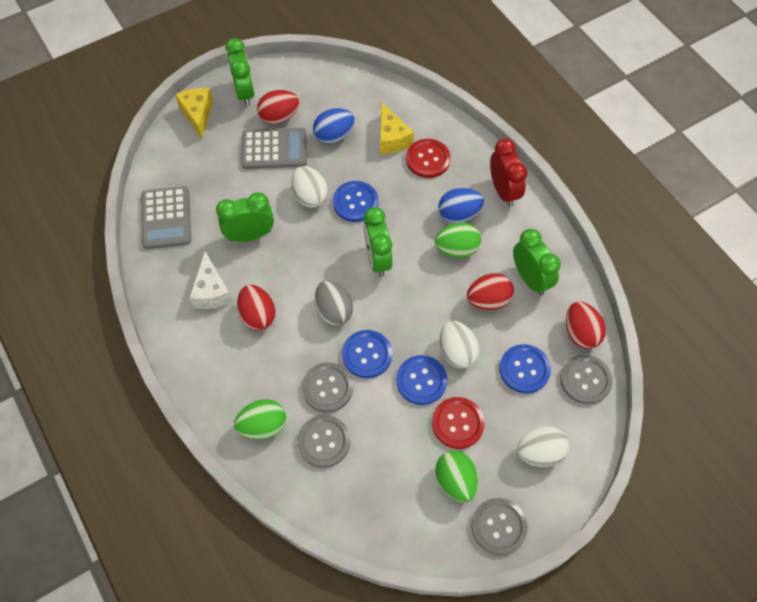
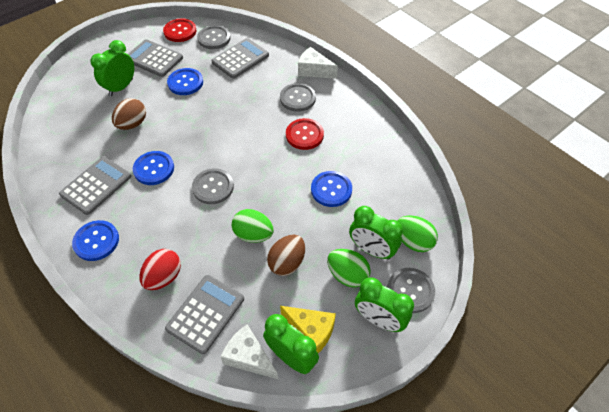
blue egg: 2 -> 0
brown egg: 0 -> 2
grey calculator: 2 -> 4
grey egg: 1 -> 0
red clock: 1 -> 0
red egg: 4 -> 1
white cheese: 1 -> 2
white egg: 3 -> 0
yellow cheese: 2 -> 1

